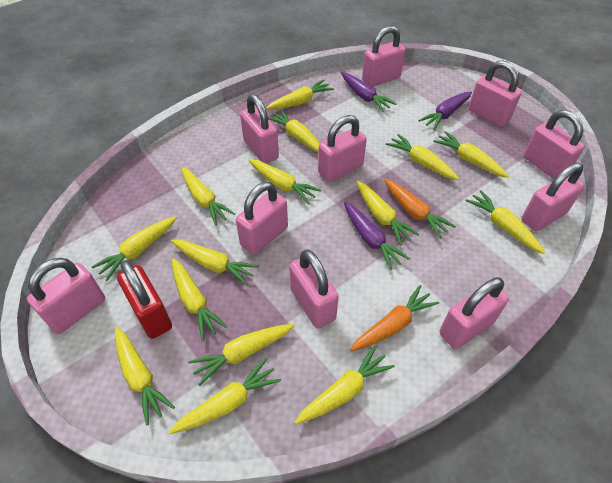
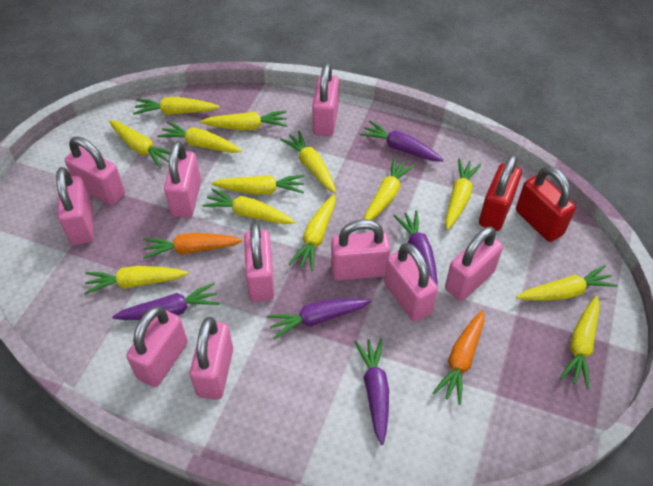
purple carrot: 3 -> 5
red padlock: 1 -> 2
yellow carrot: 15 -> 13

